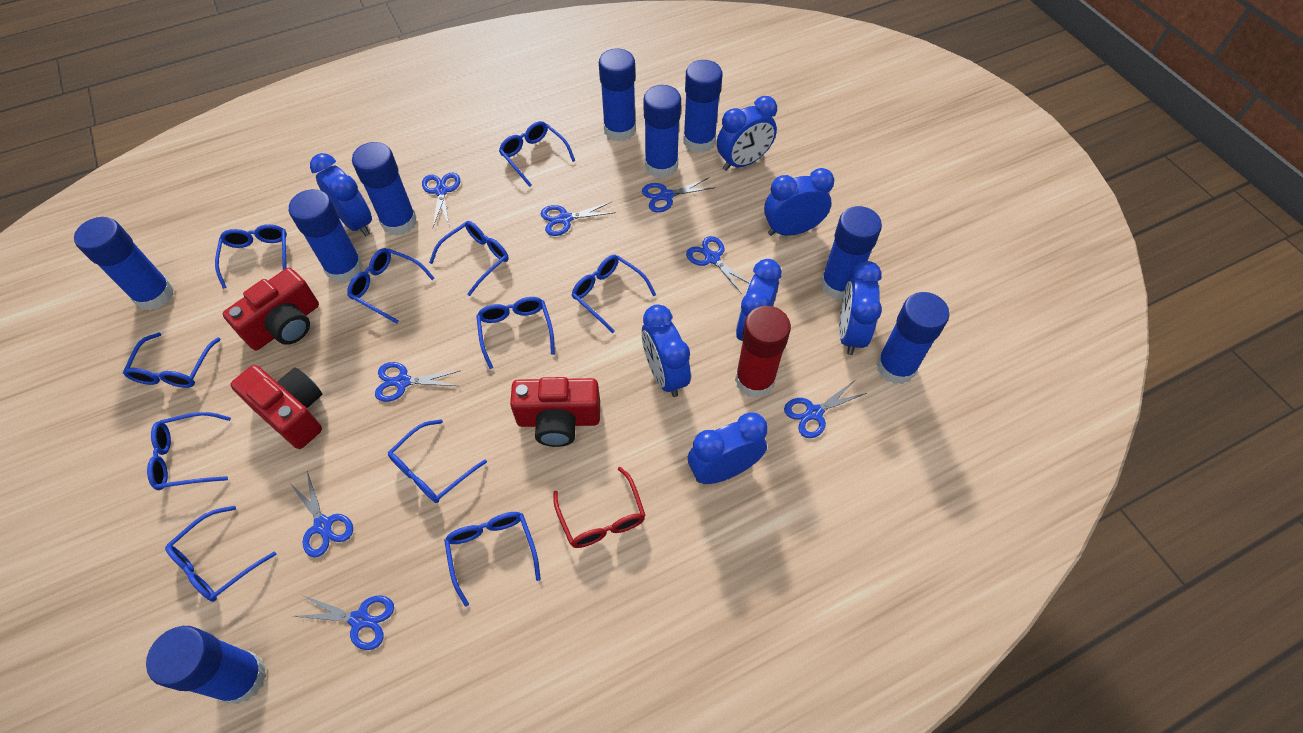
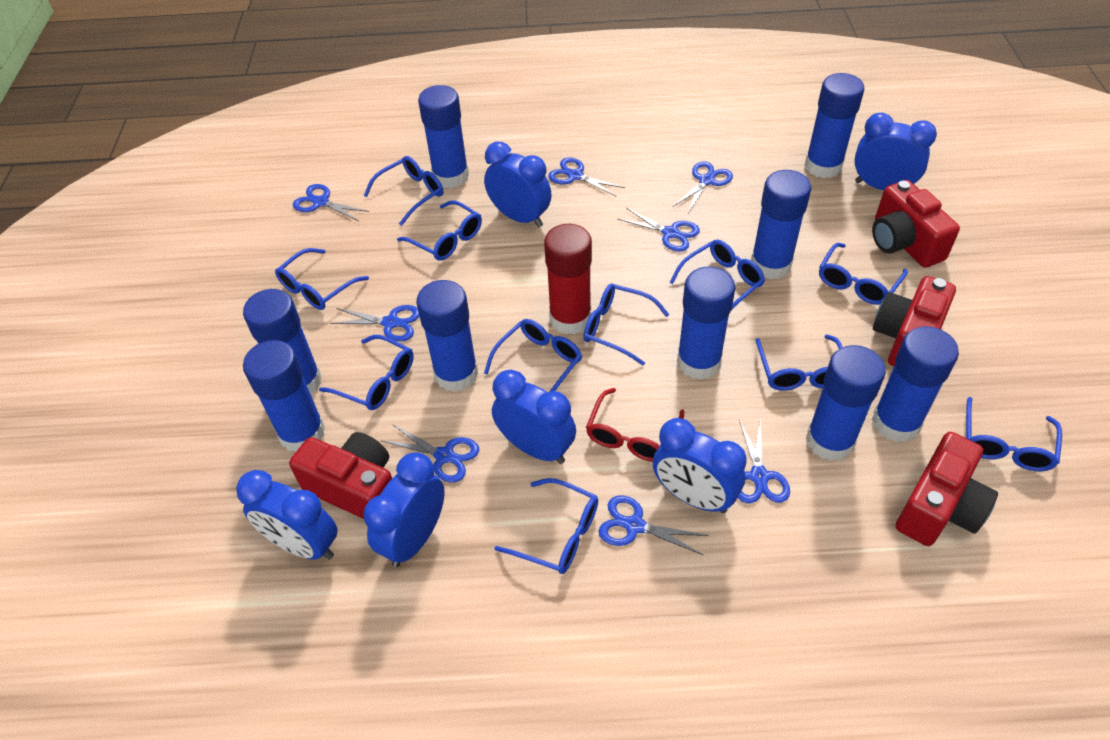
blue clock: 7 -> 6
red camera: 3 -> 4

